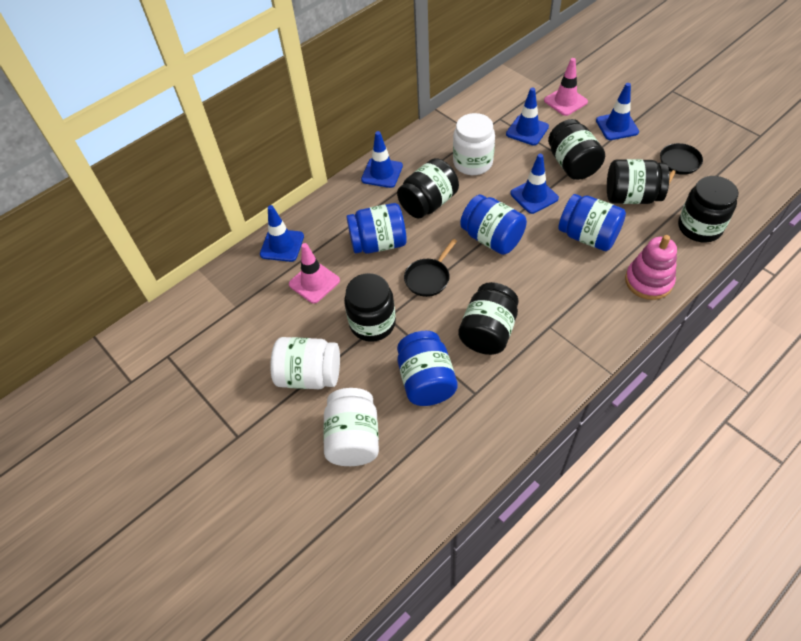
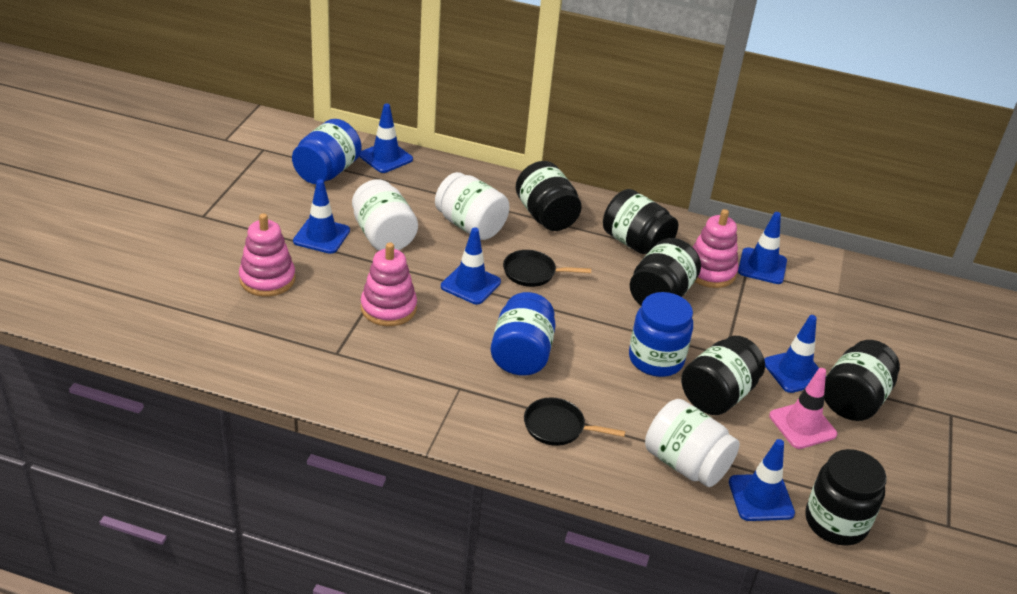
blue jar: 4 -> 3
blue traffic cone: 5 -> 6
pink stacking toy: 1 -> 3
pink traffic cone: 2 -> 1

